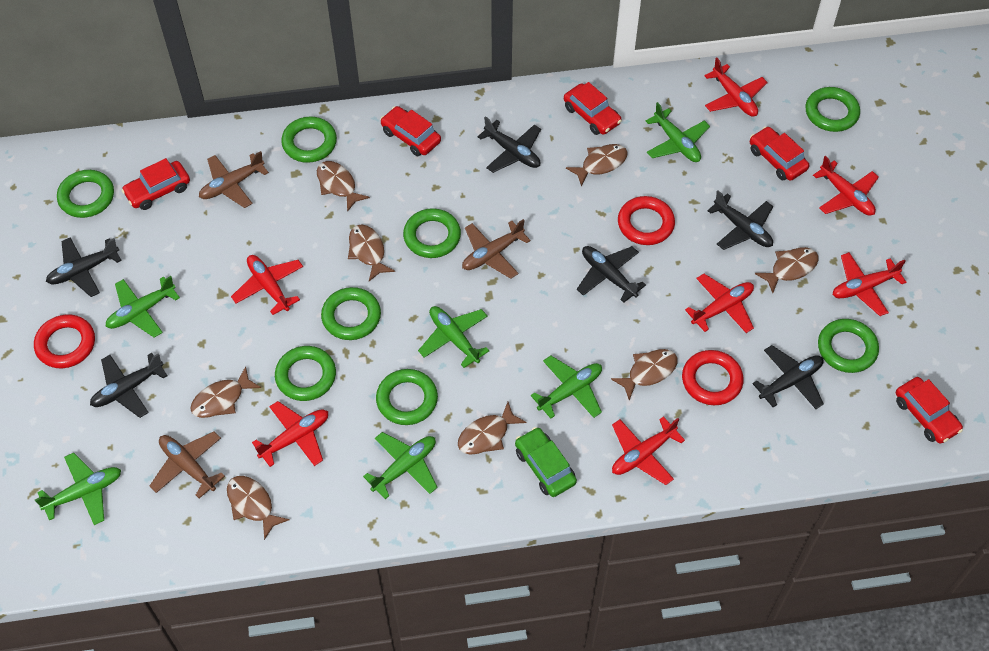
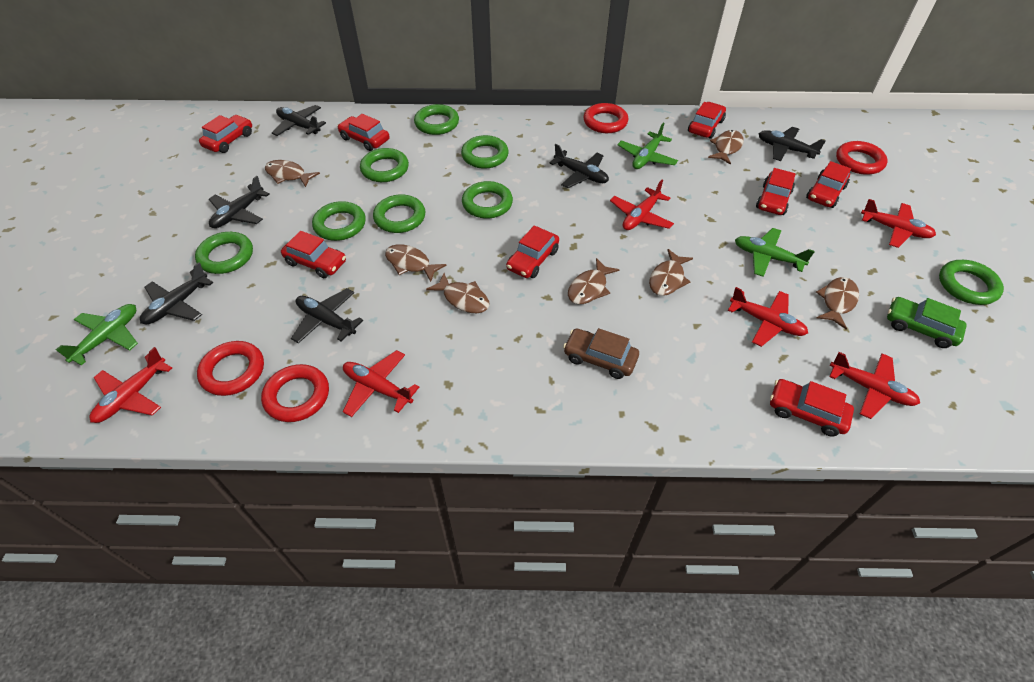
brown car: 0 -> 1
brown fish: 8 -> 7
brown plane: 3 -> 0
green plane: 6 -> 3
red car: 5 -> 8
red plane: 7 -> 6
red ring: 3 -> 4

